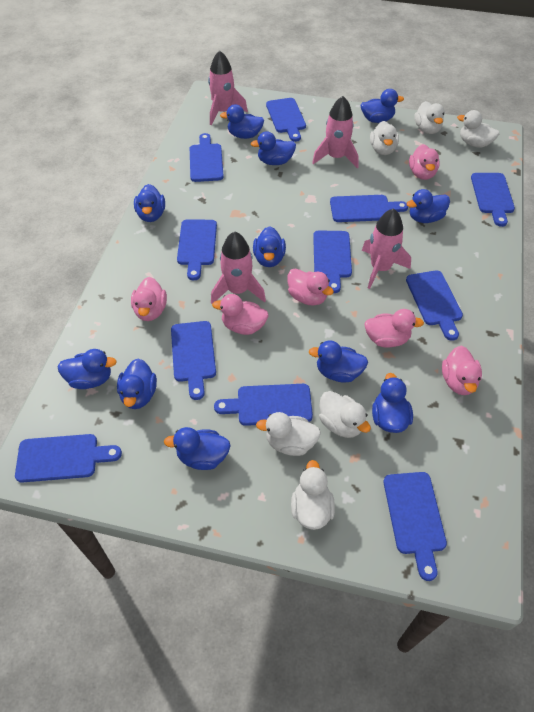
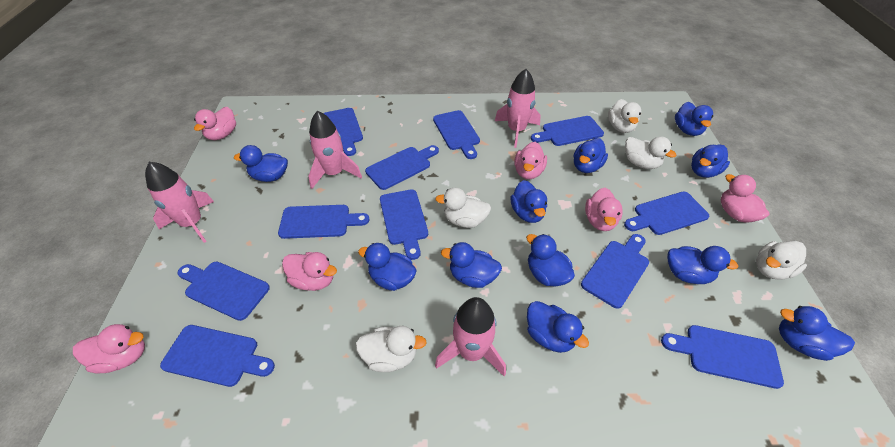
white duck: 6 -> 5

